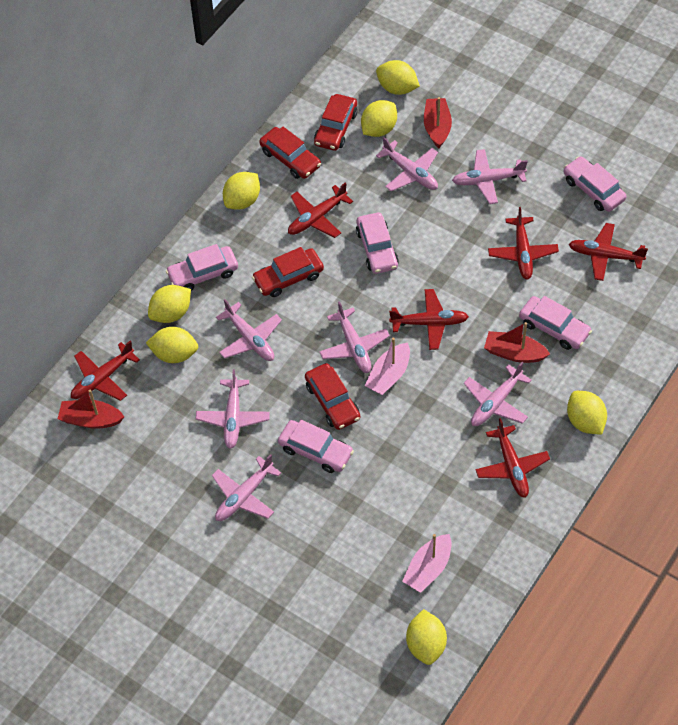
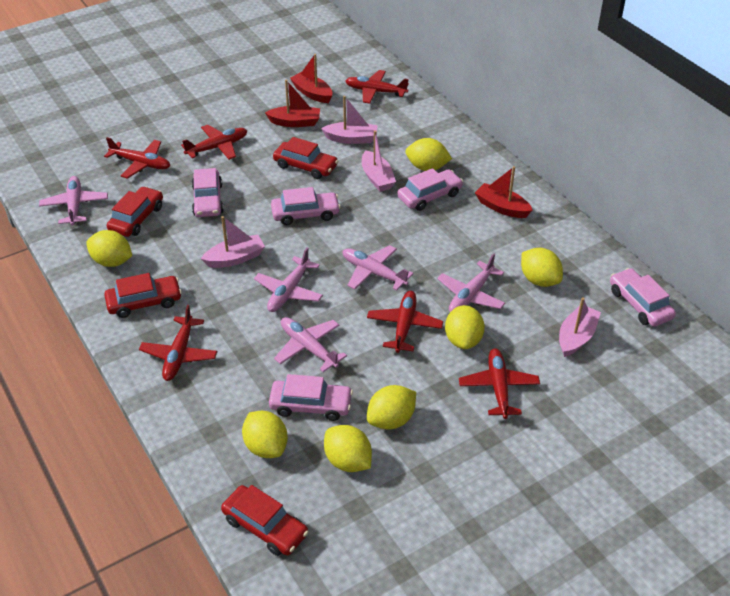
pink boat: 2 -> 4
pink plane: 7 -> 5

